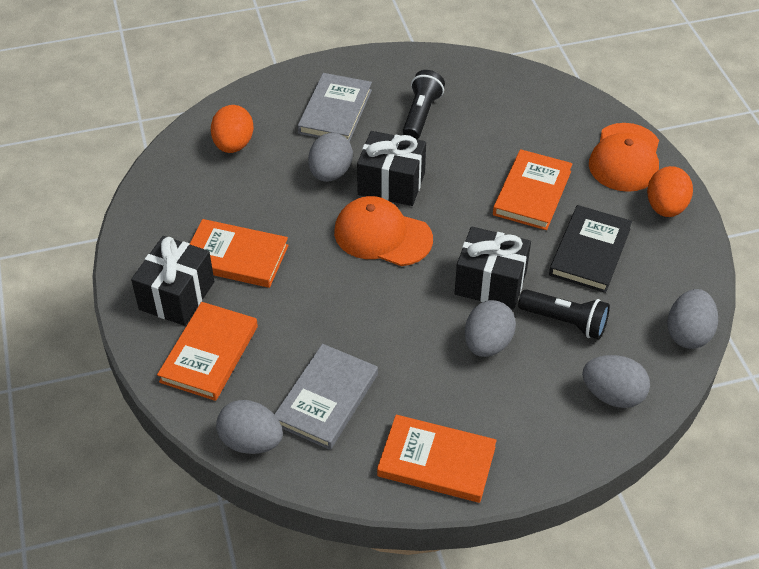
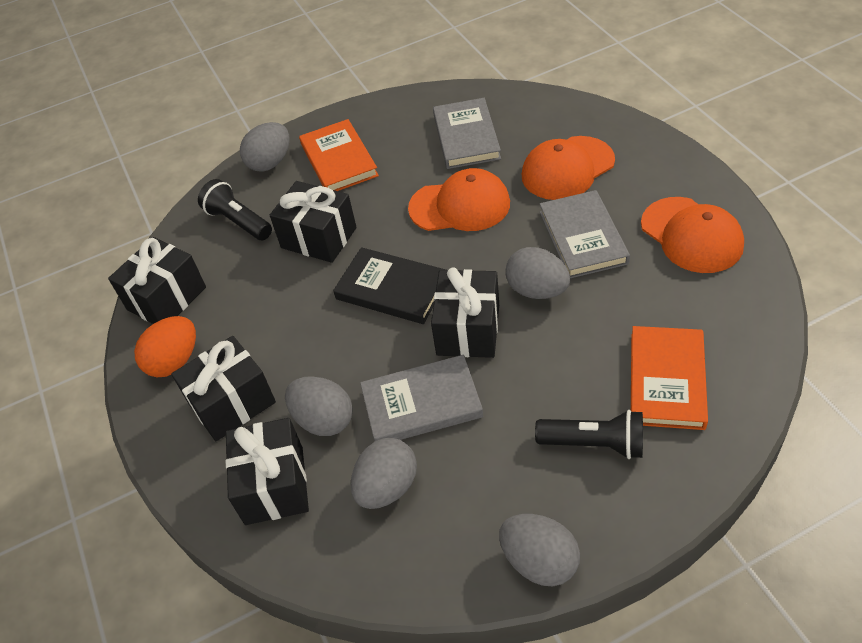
black gift: 3 -> 5
grey book: 2 -> 3
orange book: 4 -> 2
orange cap: 2 -> 3
orange egg: 2 -> 1

